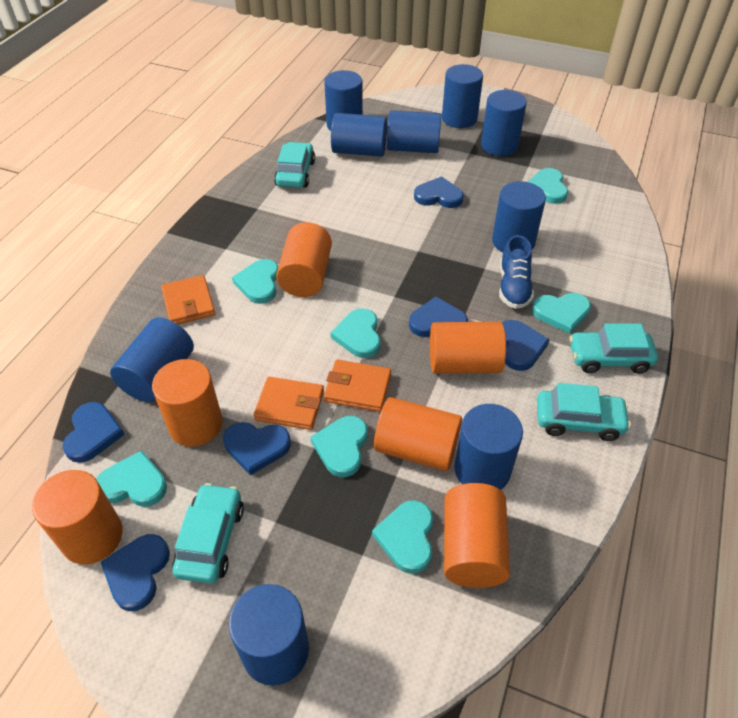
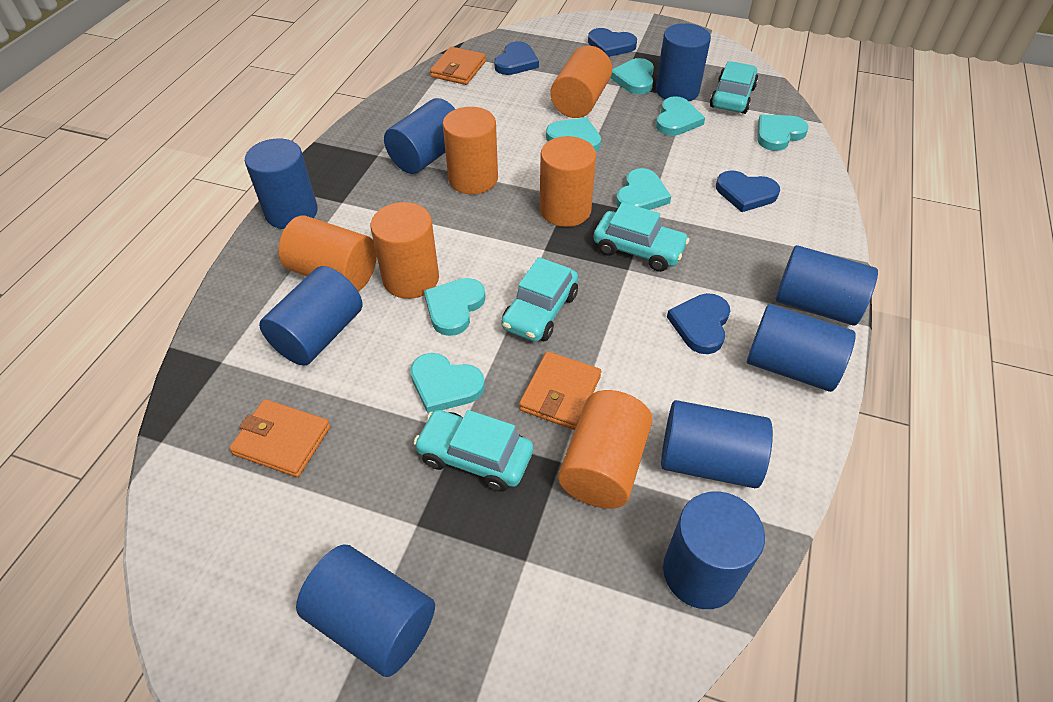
blue heart: 6 -> 4
blue shoe: 1 -> 0

